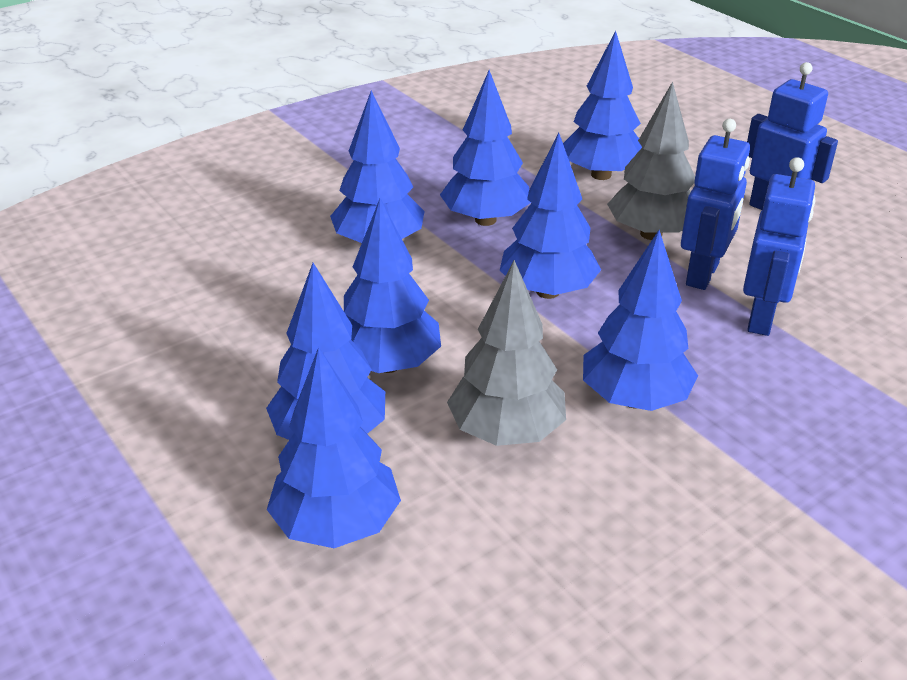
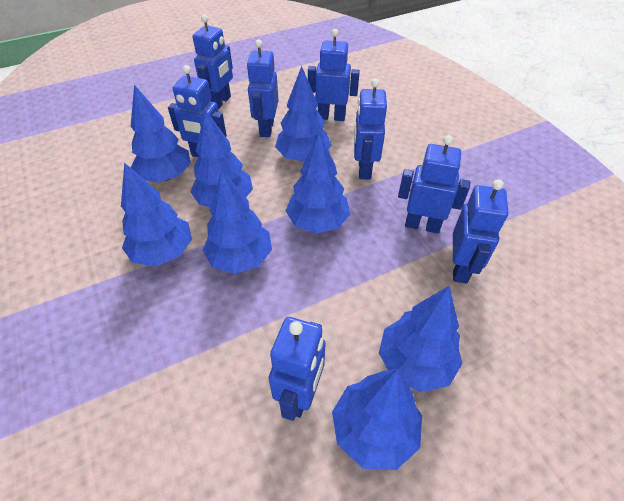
blue robot: 3 -> 8
grey tree: 2 -> 0

